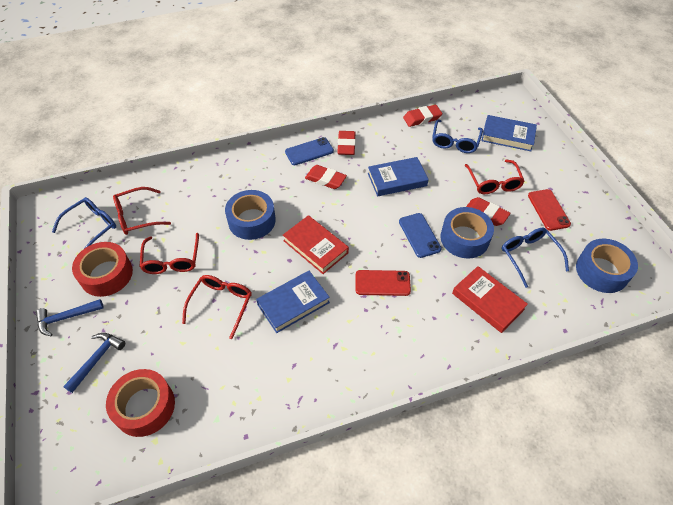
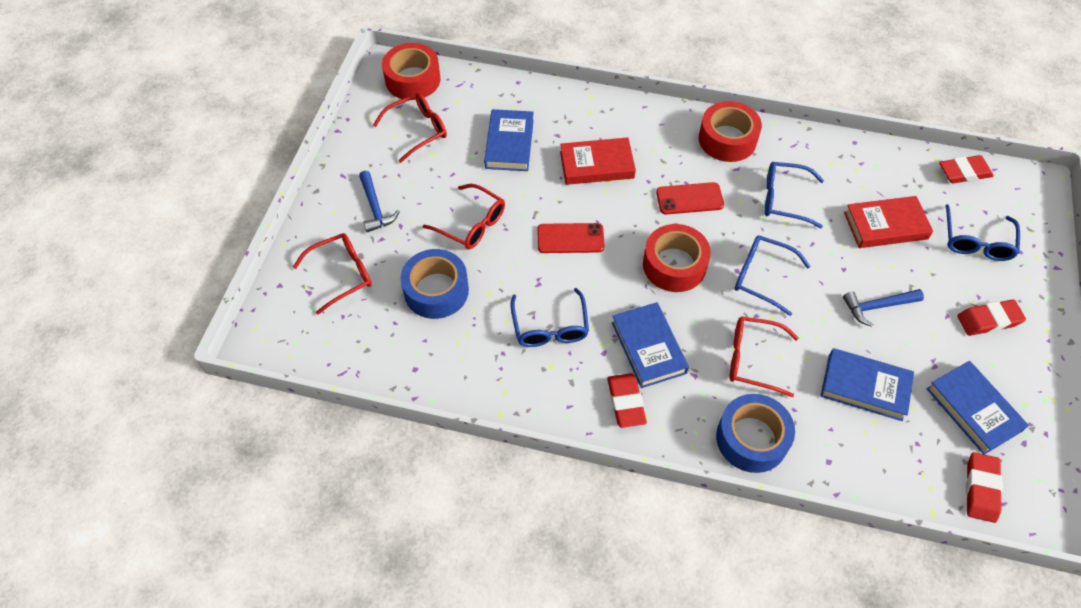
blue book: 3 -> 4
blue glasses: 3 -> 4
blue phone: 2 -> 0
blue tape: 3 -> 2
red tape: 2 -> 3

